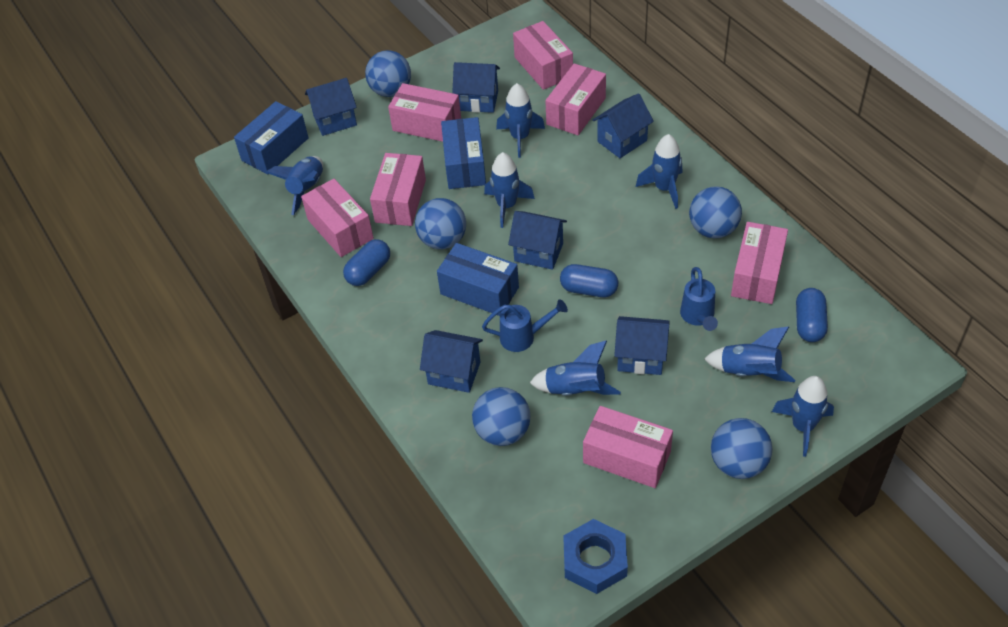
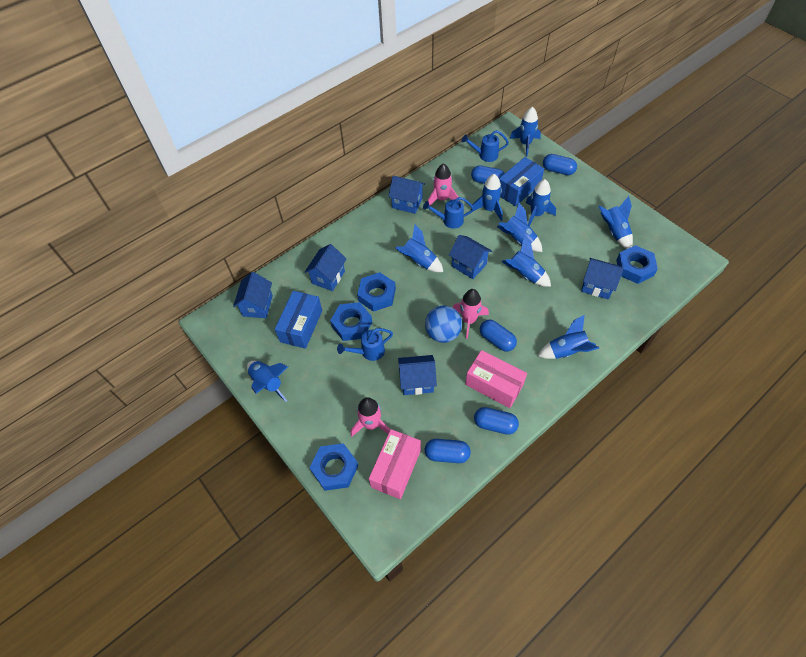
blue ball: 5 -> 1
blue box: 3 -> 2
blue capsule: 3 -> 5
blue nut: 1 -> 4
blue rocket: 7 -> 9
blue watering can: 2 -> 3
pink box: 7 -> 2
pink rocket: 0 -> 3

